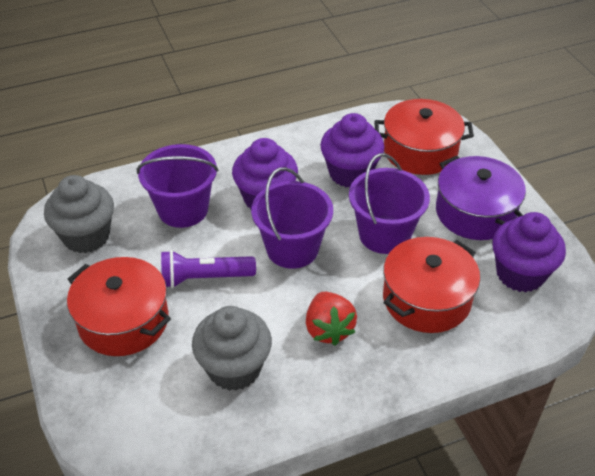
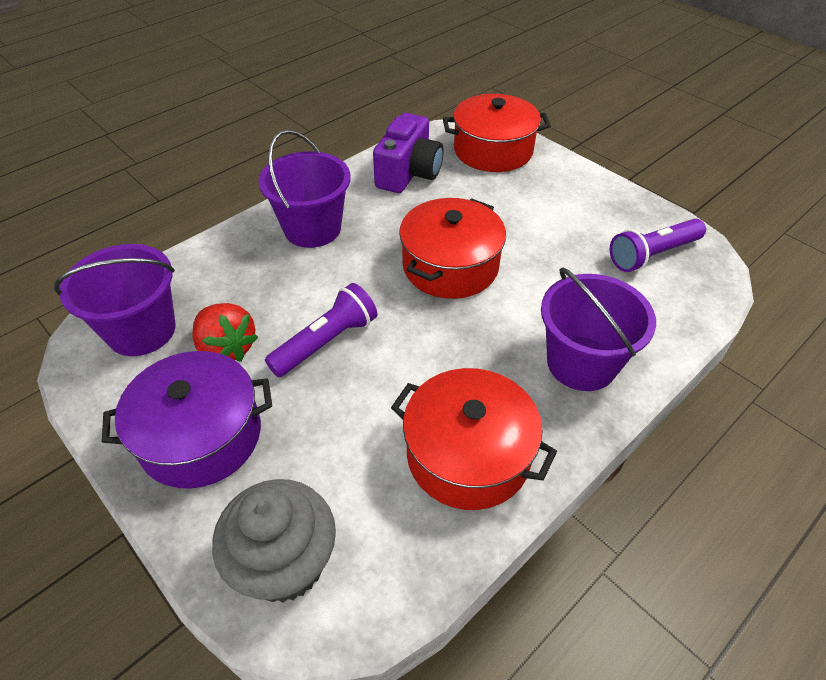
grey cupcake: 2 -> 1
purple camera: 0 -> 1
purple cupcake: 3 -> 0
purple flashlight: 1 -> 2

